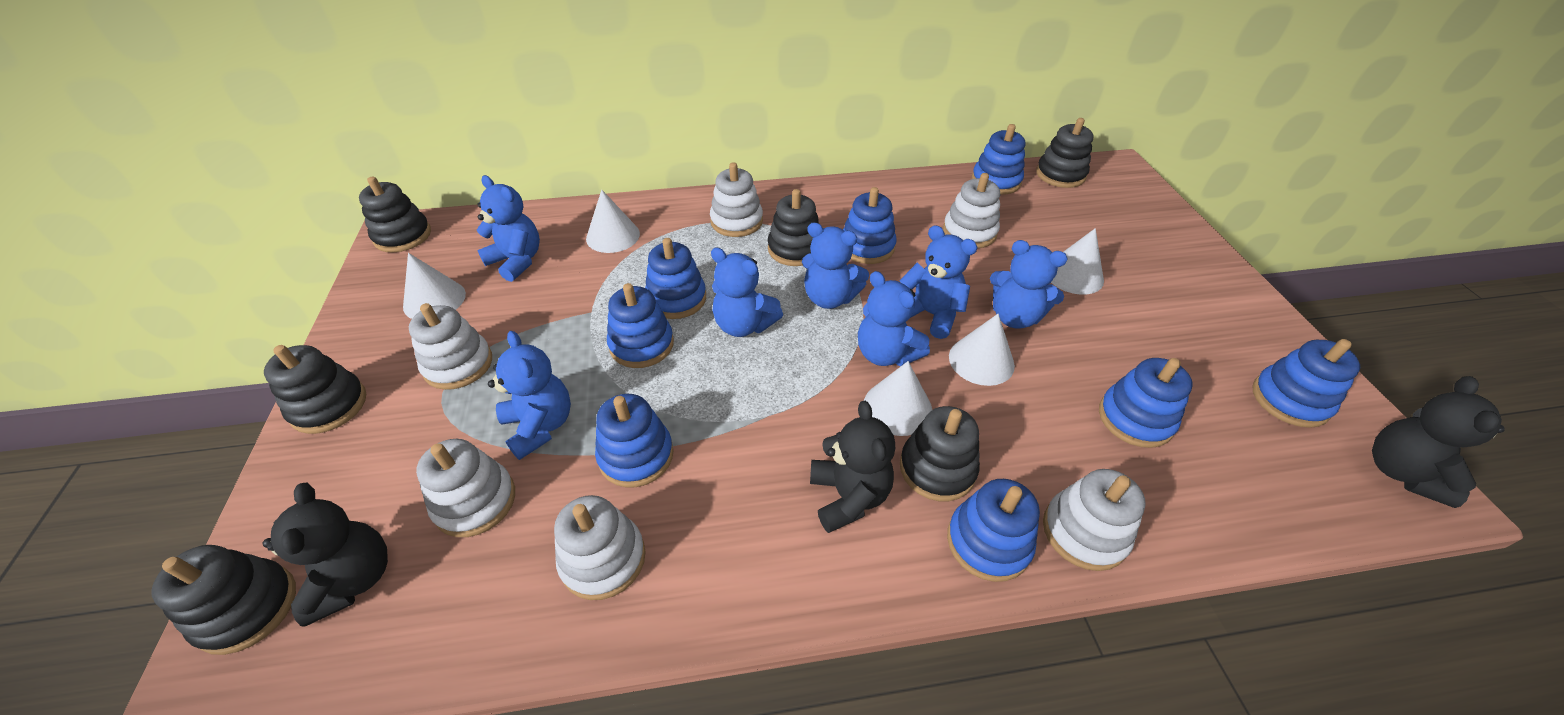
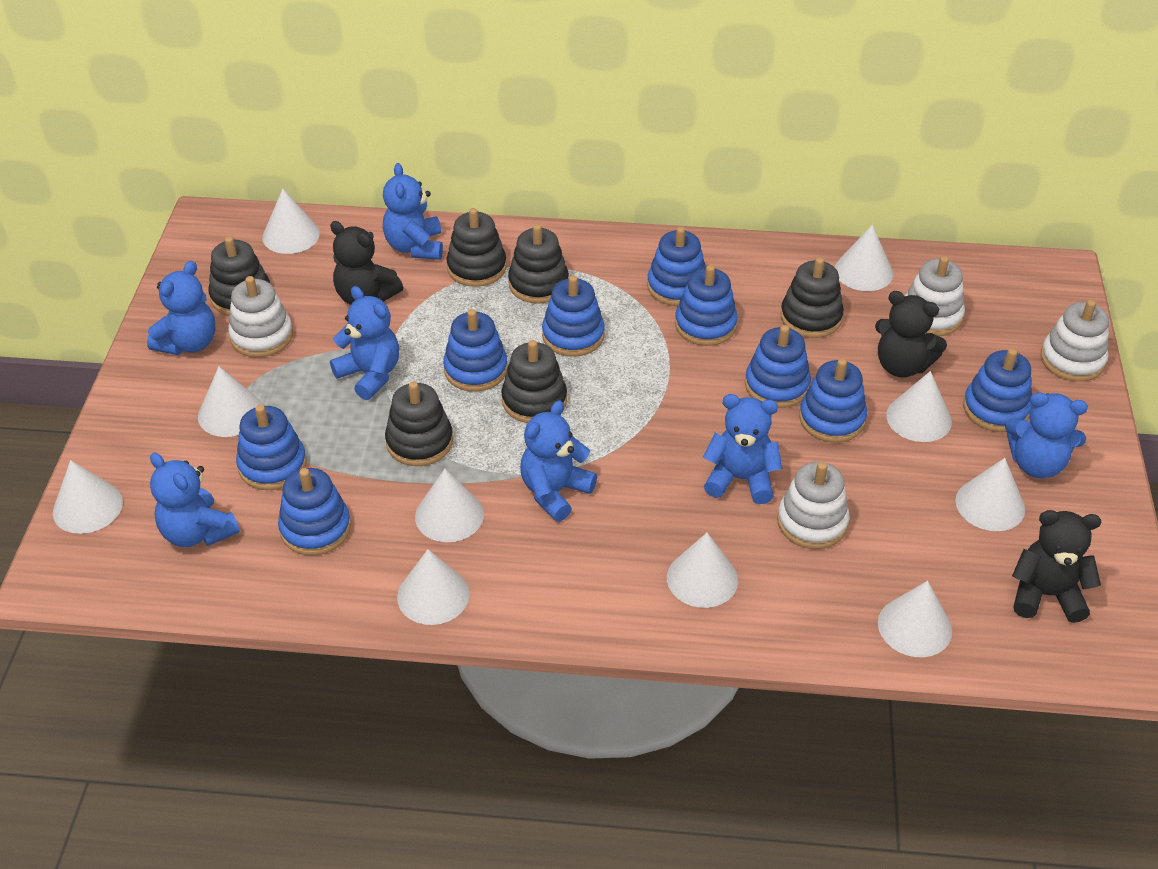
blue stacking toy: 8 -> 9
white cone: 5 -> 10
white stacking toy: 6 -> 4

